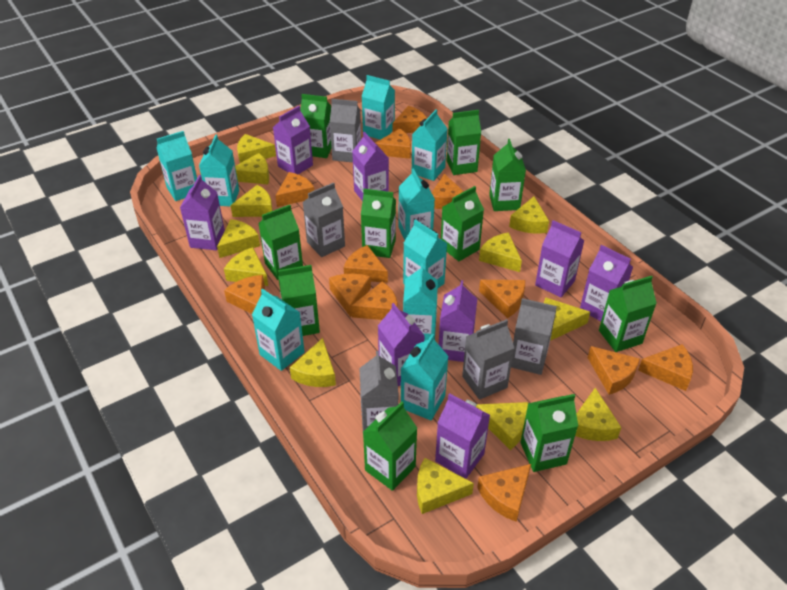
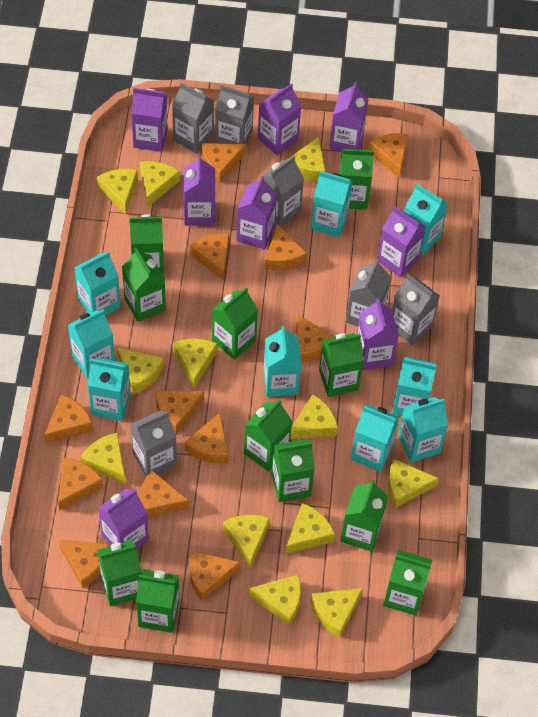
green carton: 10 -> 11
grey carton: 5 -> 6

